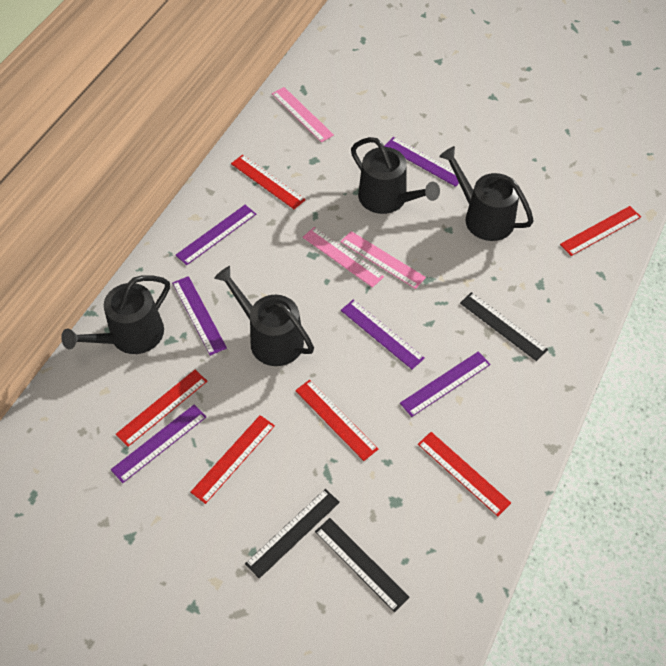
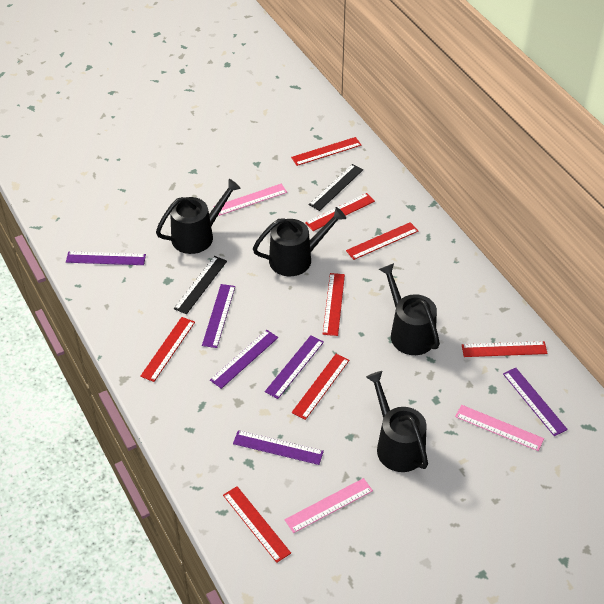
black ruler: 3 -> 2
red ruler: 6 -> 8

